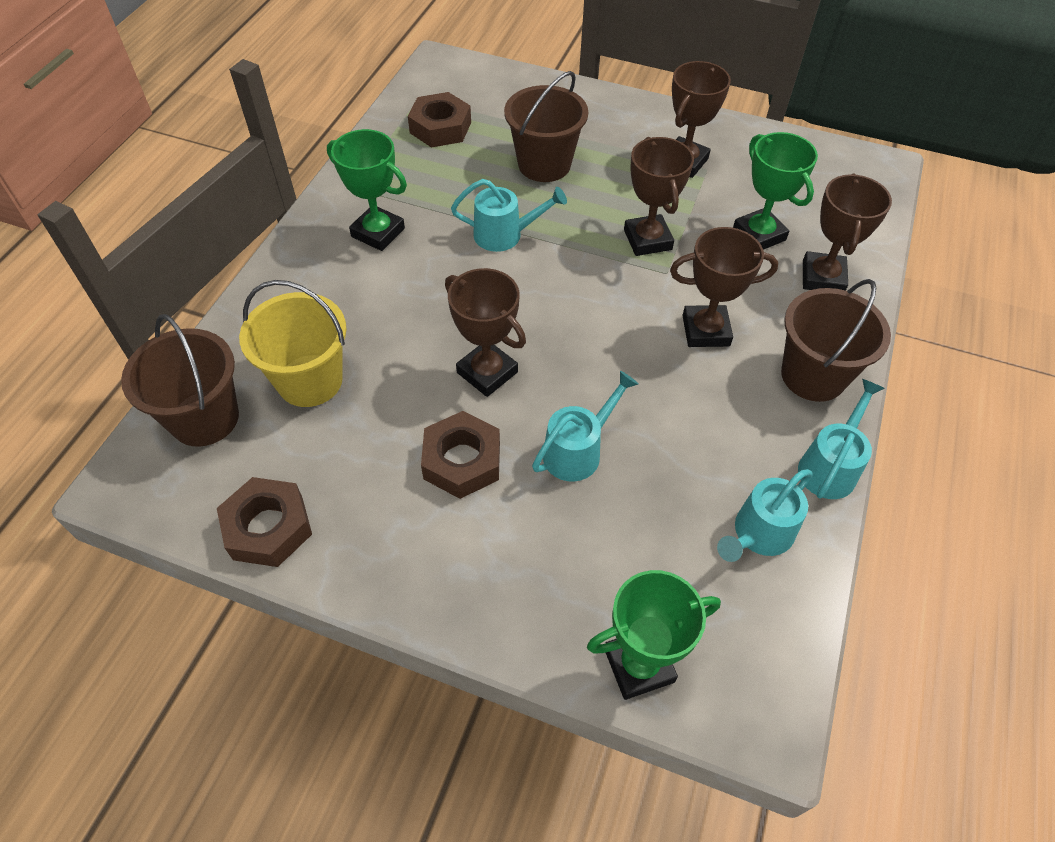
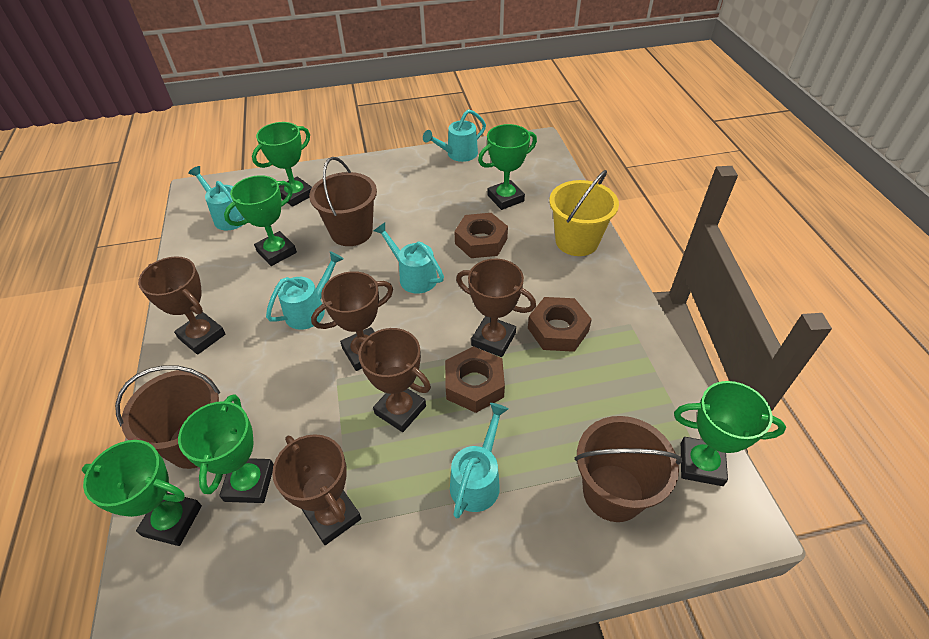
green trophy: 3 -> 6
turquoise watering can: 4 -> 5

